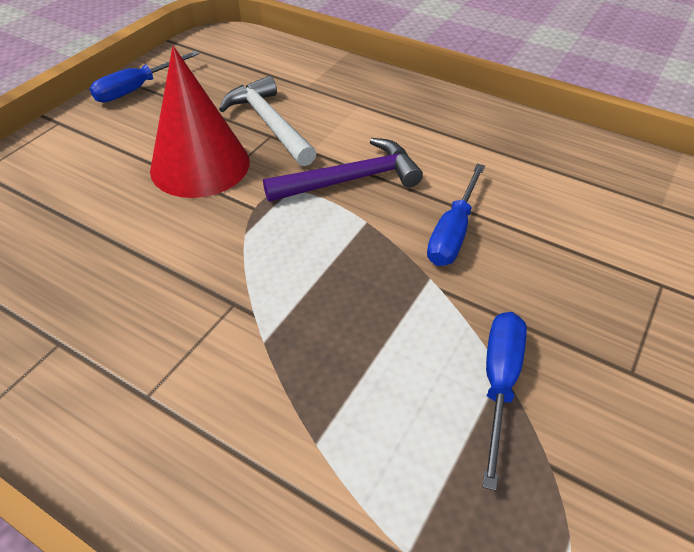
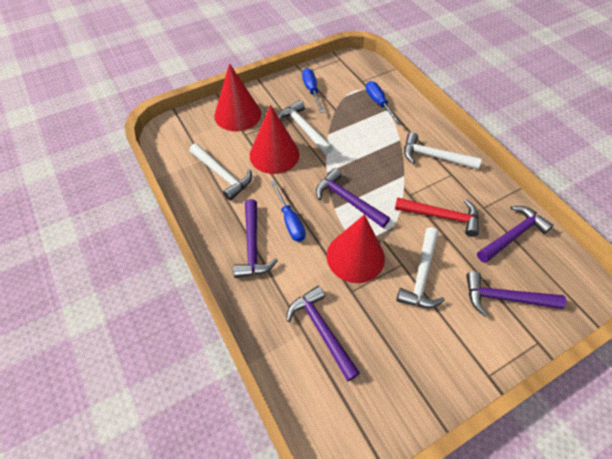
purple hammer: 1 -> 5
red cone: 1 -> 3
red hammer: 0 -> 1
white hammer: 1 -> 4

